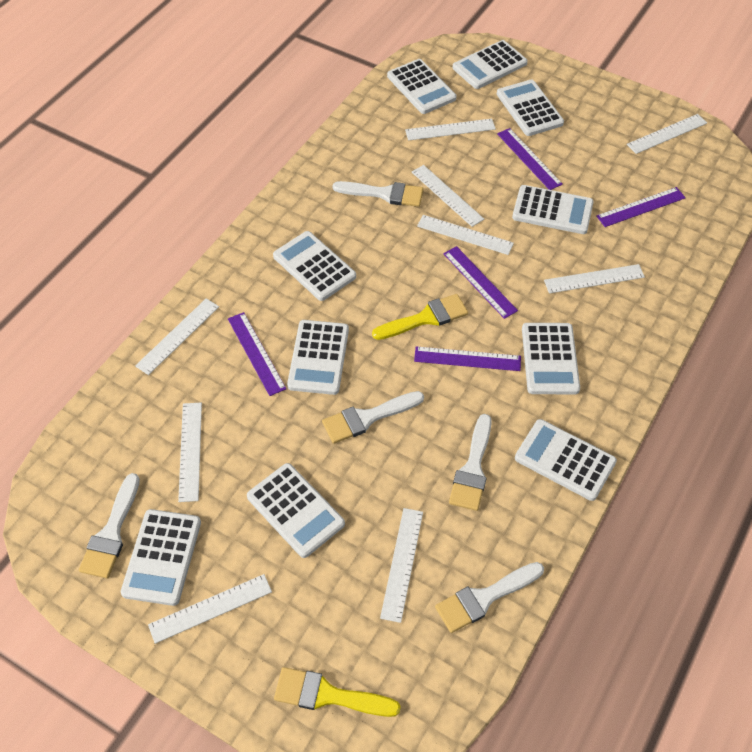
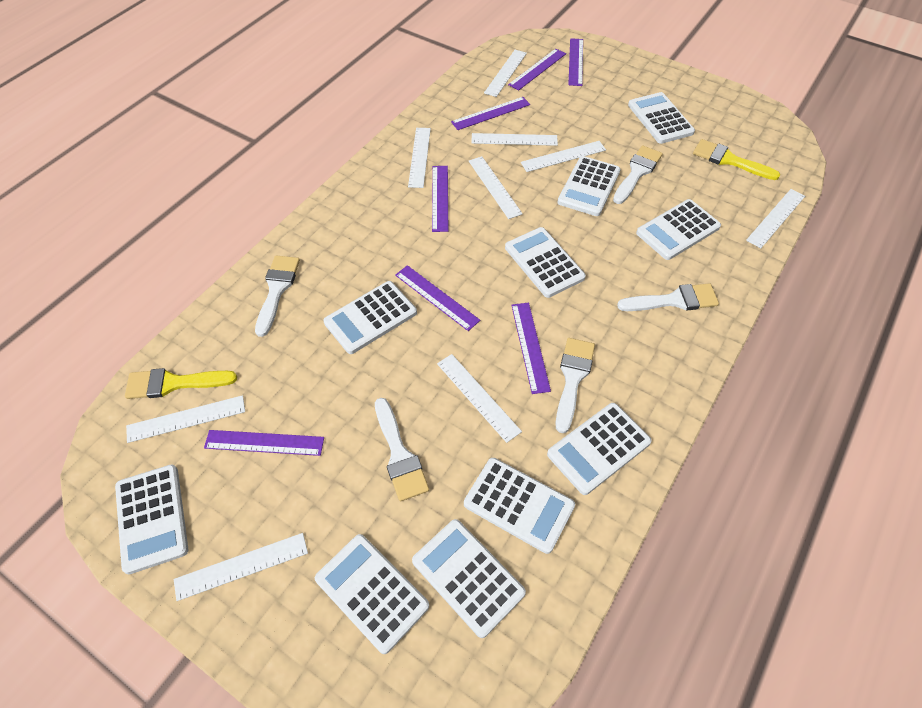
purple ruler: 5 -> 7

